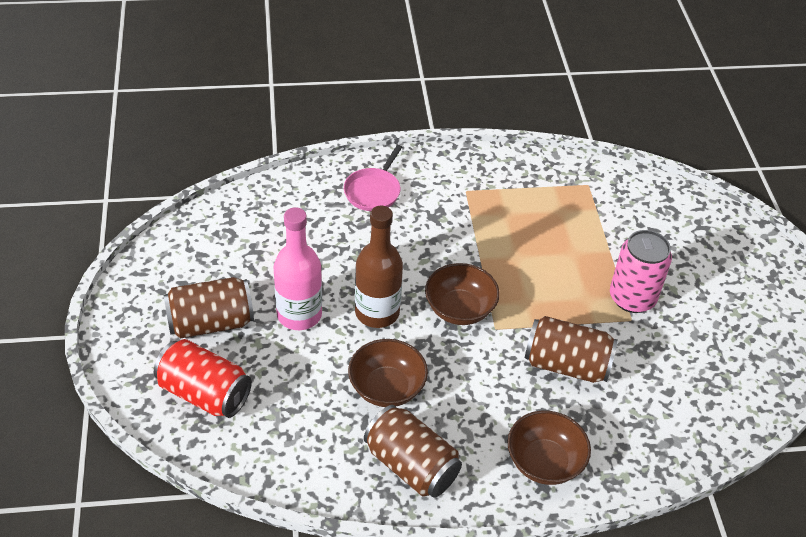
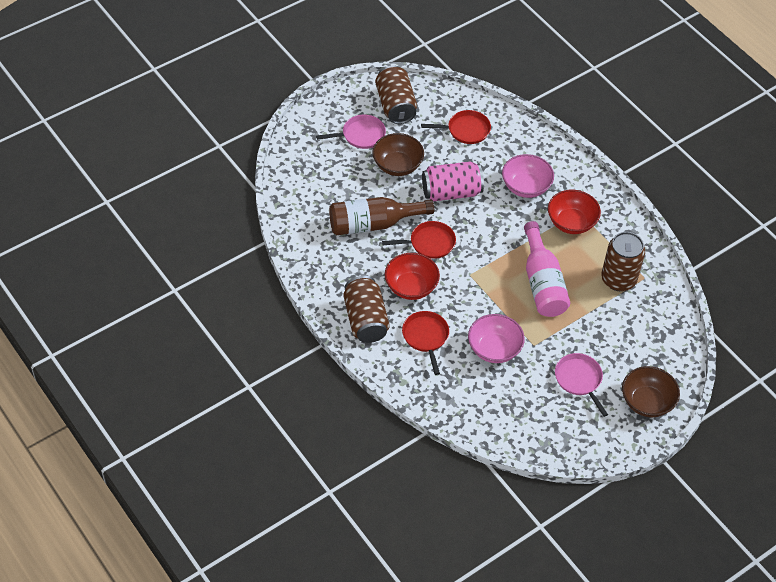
brown bowl: 3 -> 2
pink bowl: 0 -> 2
pink pan: 1 -> 2
red bowl: 0 -> 2
red can: 1 -> 0
red pan: 0 -> 3

